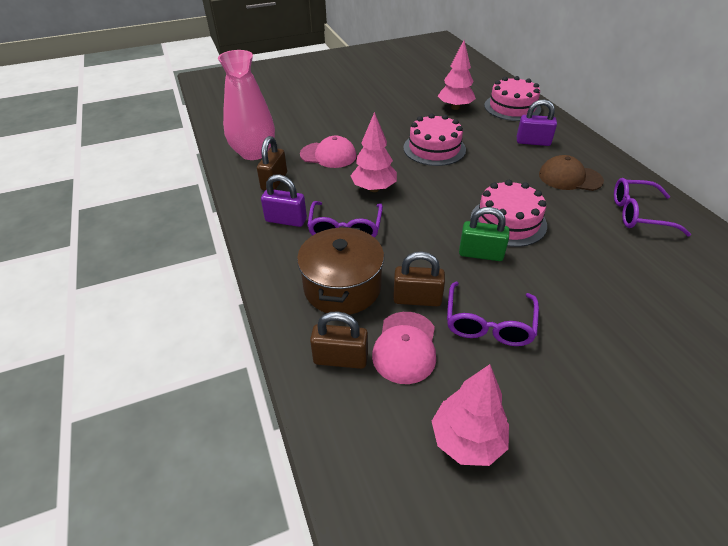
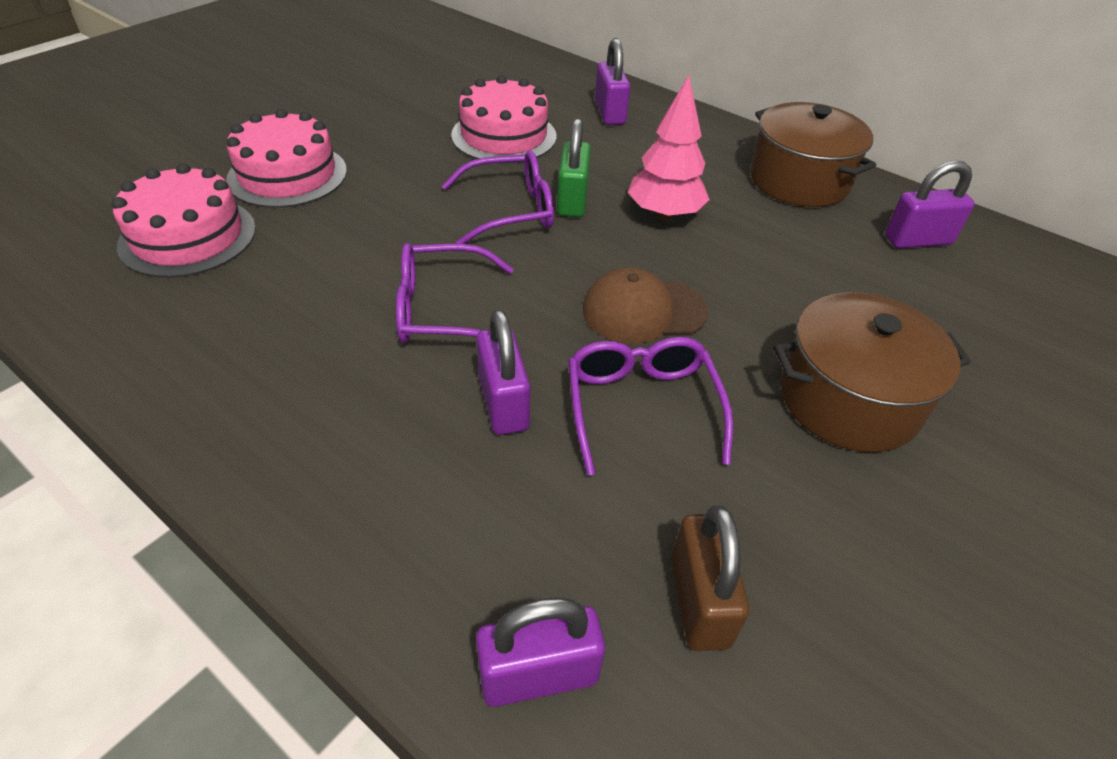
brown padlock: 3 -> 1
brown pot: 1 -> 2
pink cap: 2 -> 0
pink tree: 3 -> 1
pink vase: 1 -> 0
purple padlock: 2 -> 4

